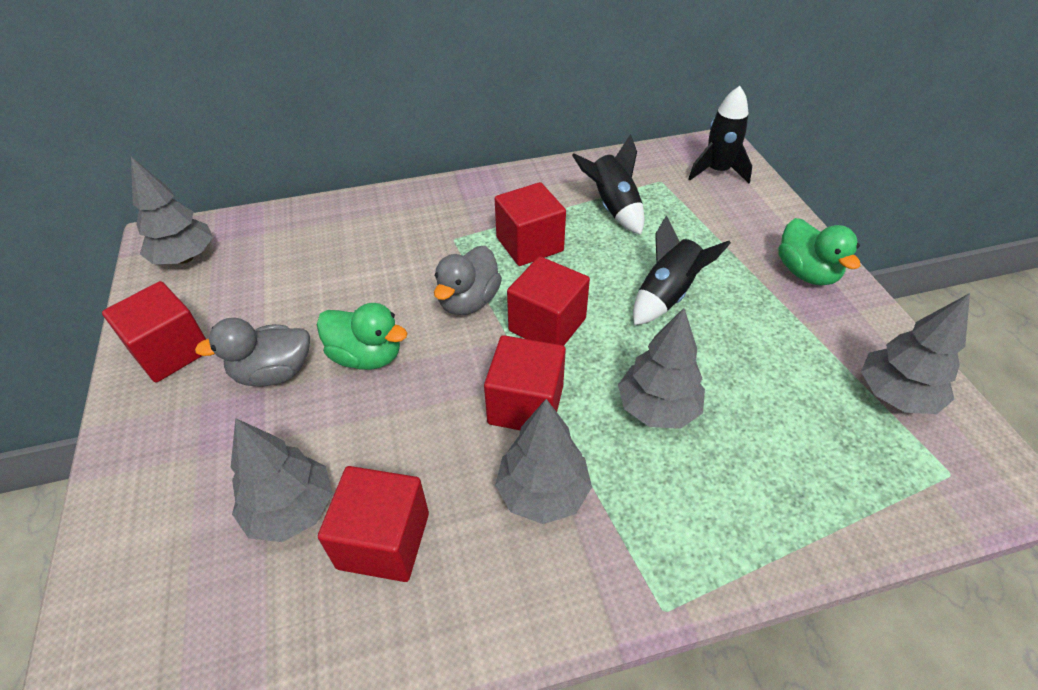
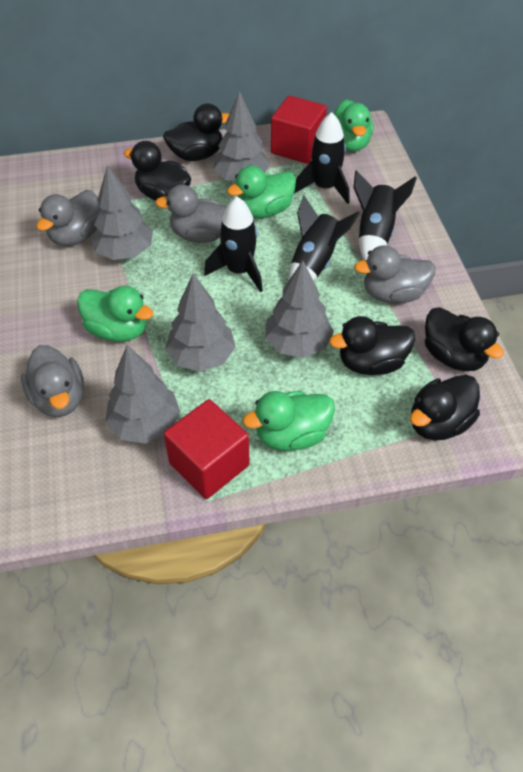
black duck: 0 -> 5
black rocket: 3 -> 4
green duck: 2 -> 4
grey duck: 2 -> 4
red cube: 5 -> 2

